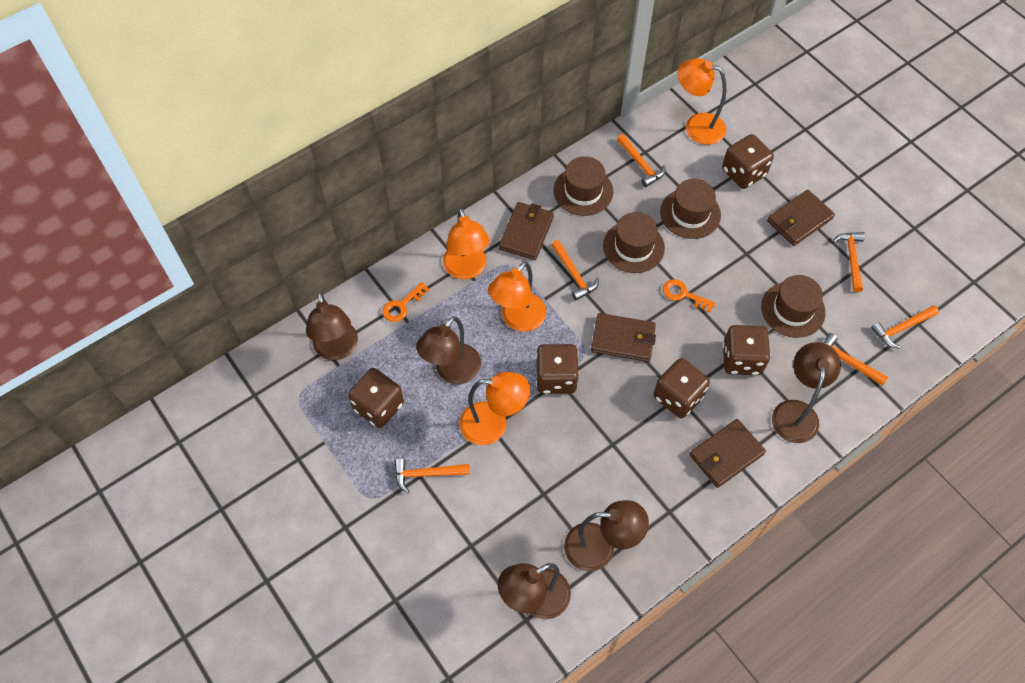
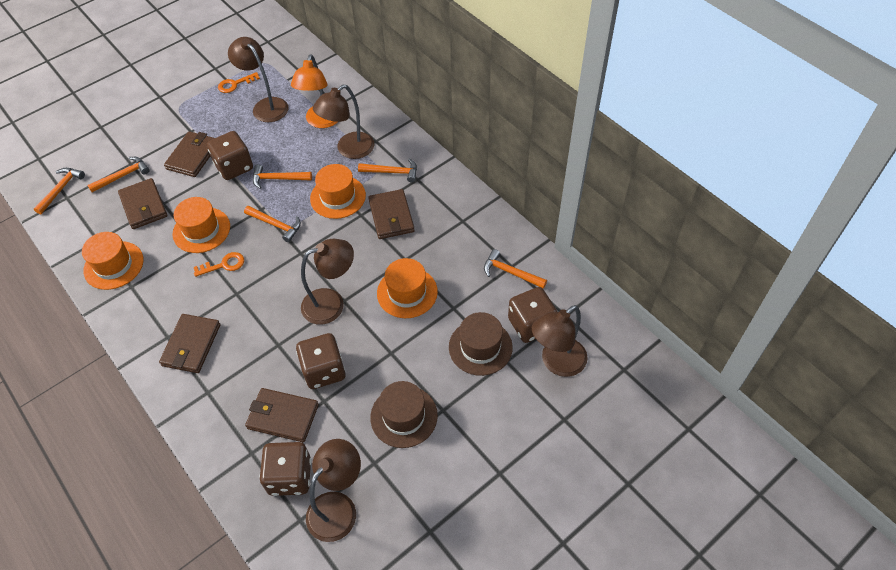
brown dice: 5 -> 4
brown hat: 4 -> 2
brown wallet: 4 -> 5
orange hat: 0 -> 4
orange lamp: 4 -> 1

